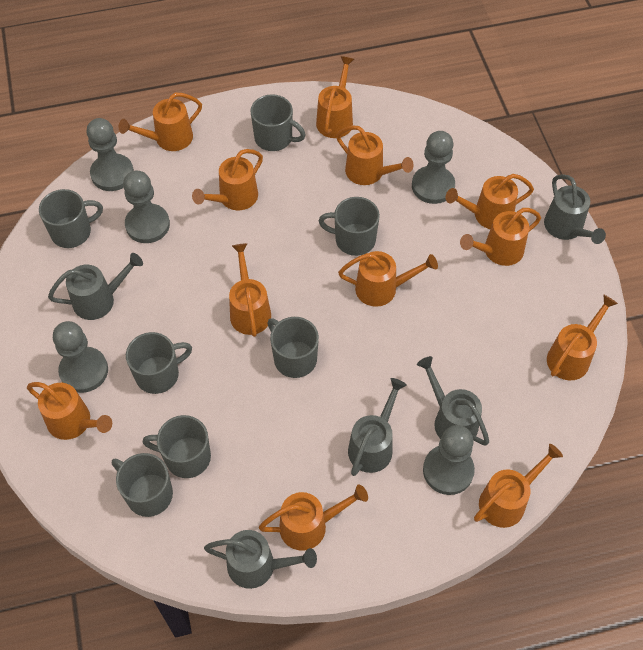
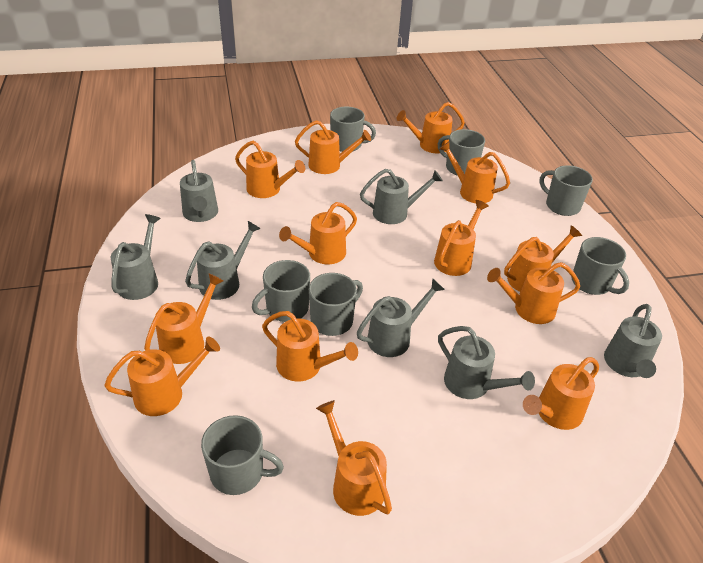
grey pawn: 5 -> 0
grey watering can: 5 -> 7
orange watering can: 12 -> 13

